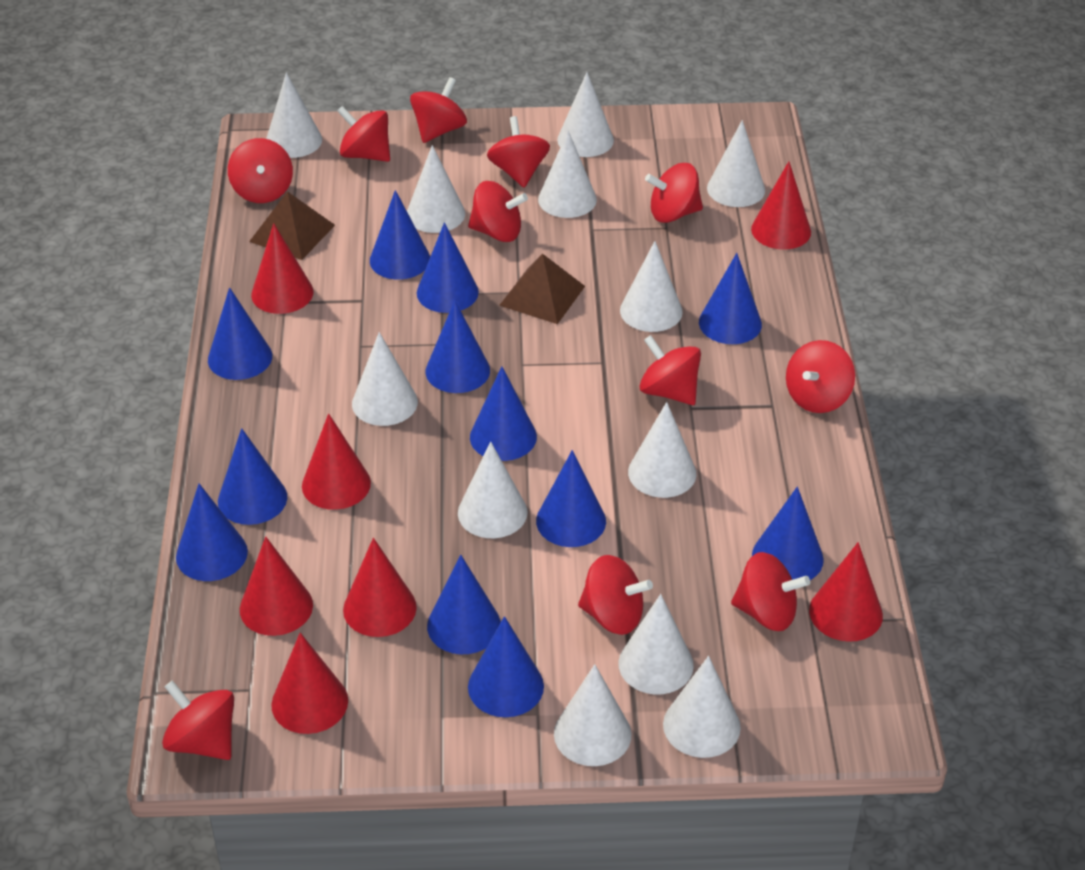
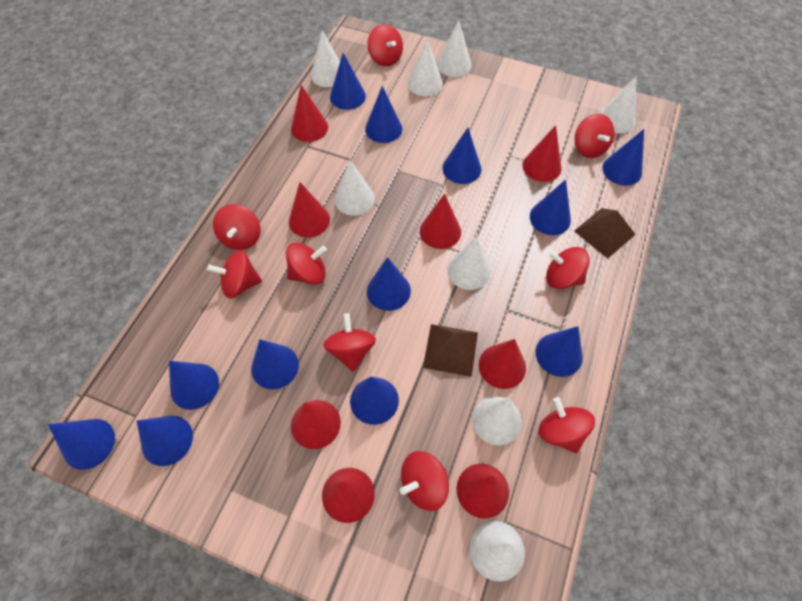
red cone: 7 -> 8
red spinning top: 11 -> 9
white cone: 12 -> 8

